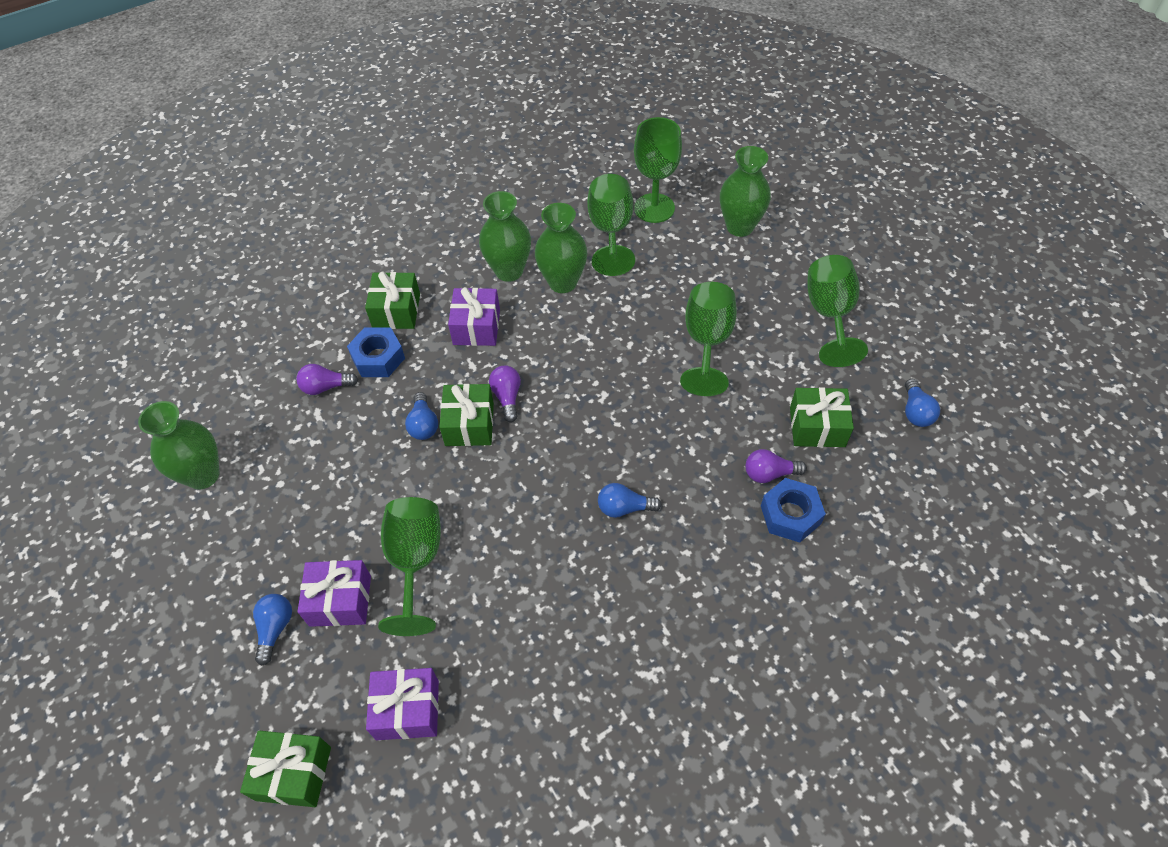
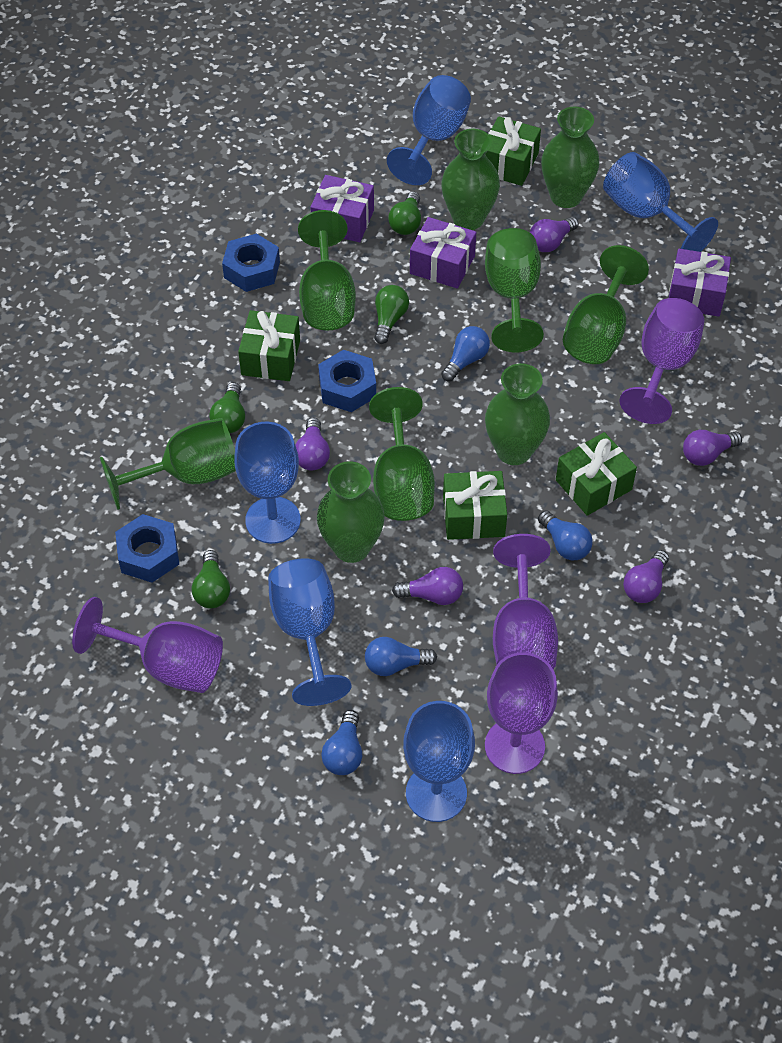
blue goblet: 0 -> 5
blue nut: 2 -> 3
green light bulb: 0 -> 4
purple goblet: 0 -> 4
purple light bulb: 3 -> 5

